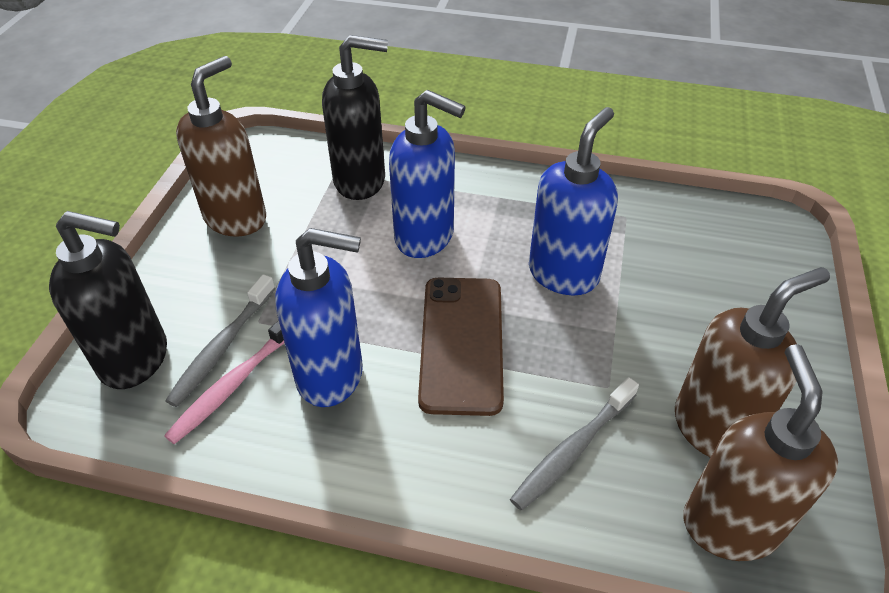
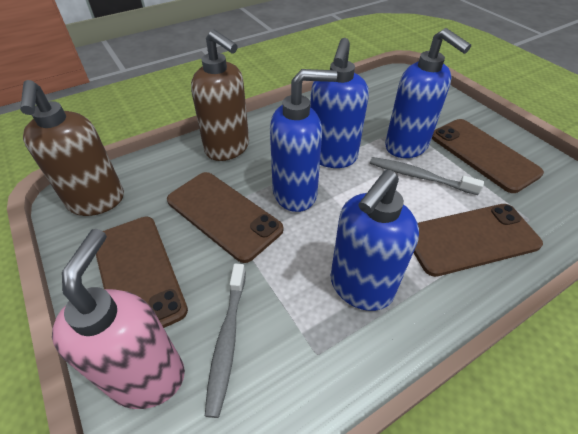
black soap dispenser: 2 -> 0
blue soap dispenser: 3 -> 4
brown phone: 1 -> 4
brown soap dispenser: 3 -> 2
pink soap dispenser: 0 -> 1
pink toothbrush: 1 -> 0

